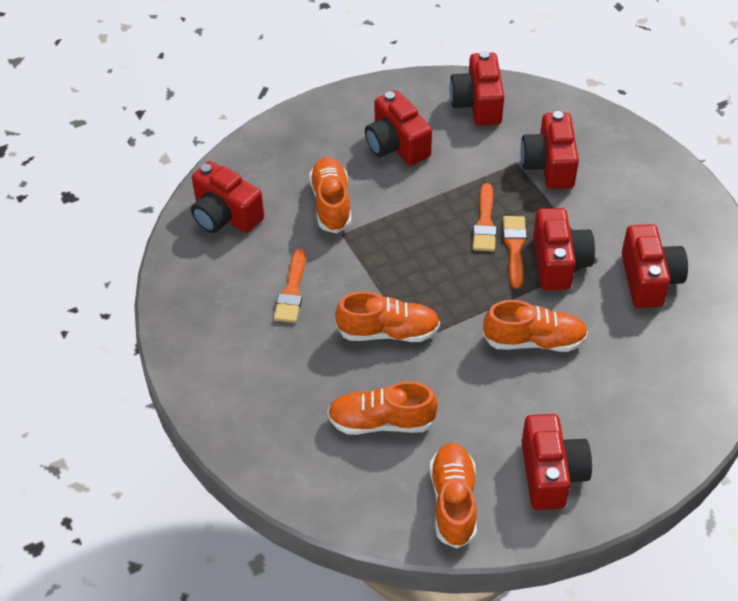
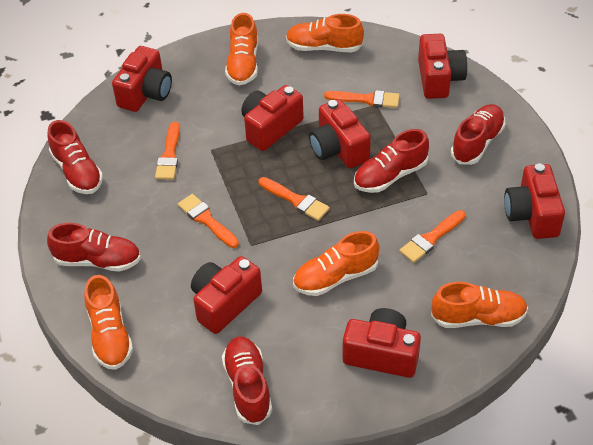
orange brush: 3 -> 5
red shoe: 0 -> 5

